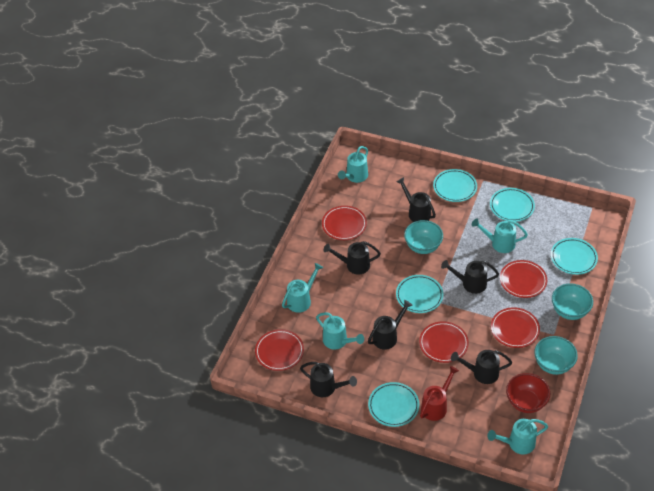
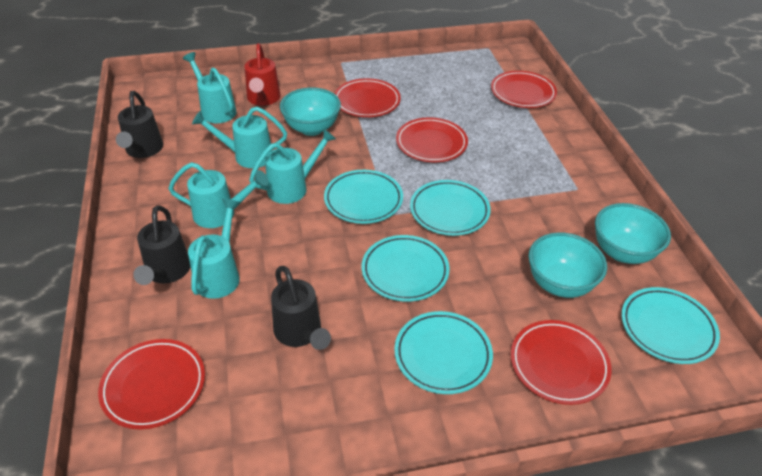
black watering can: 6 -> 3
red bowl: 1 -> 0

